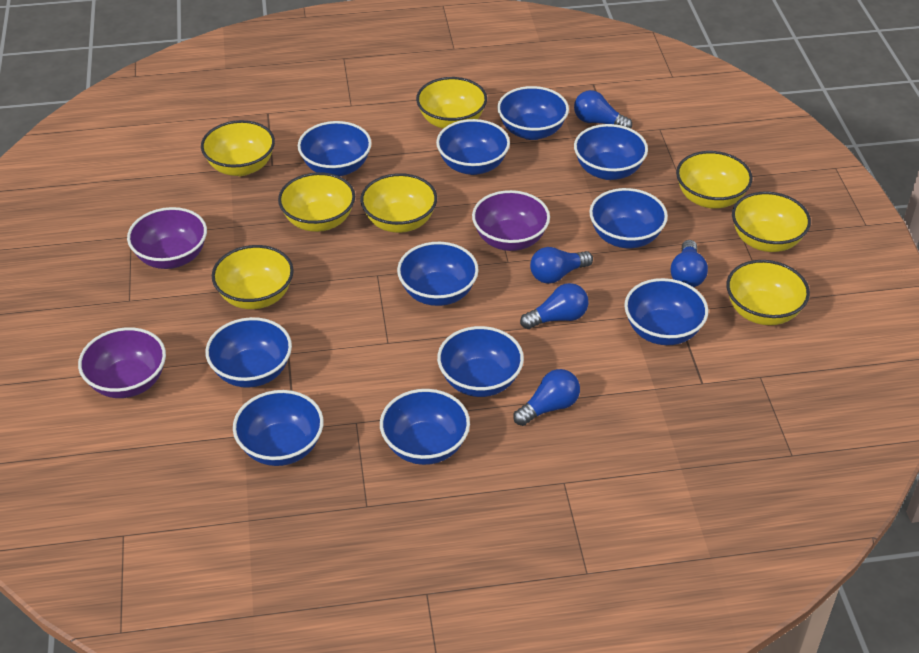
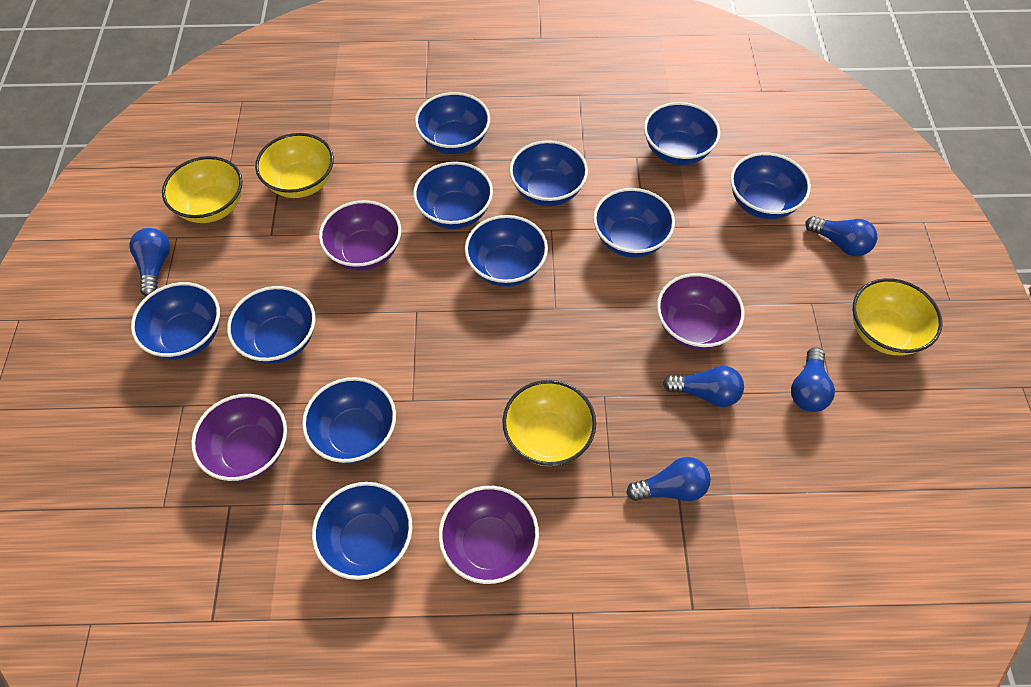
purple bowl: 3 -> 4
yellow bowl: 8 -> 4

